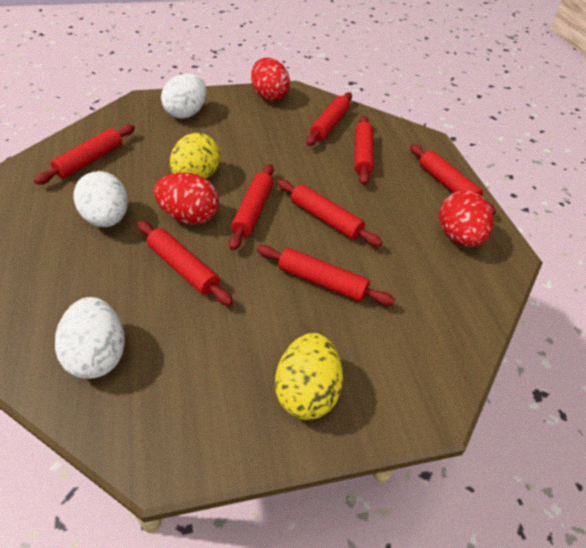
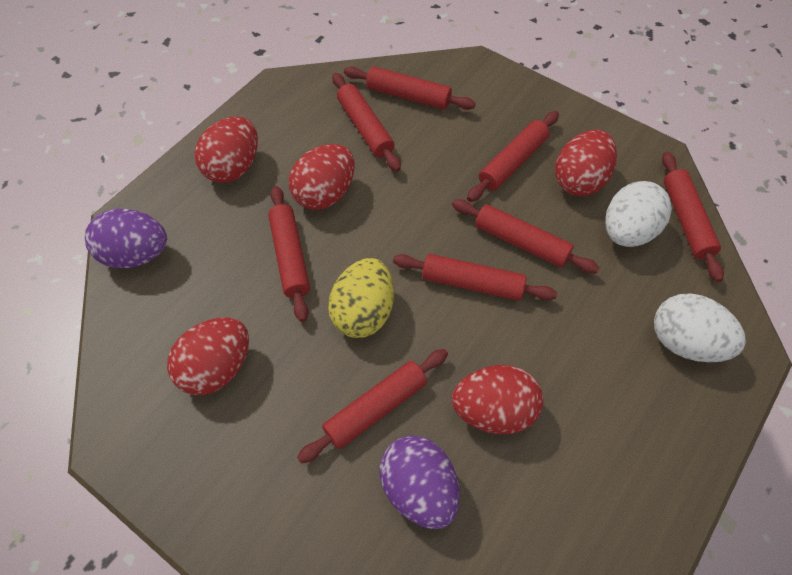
purple egg: 0 -> 2
red egg: 3 -> 5
white egg: 3 -> 2
yellow egg: 2 -> 1

